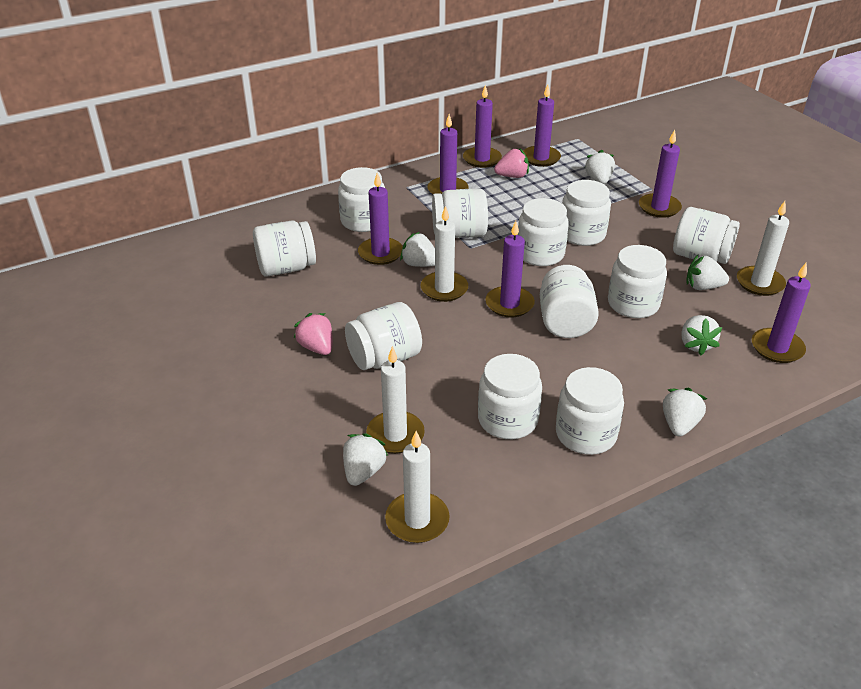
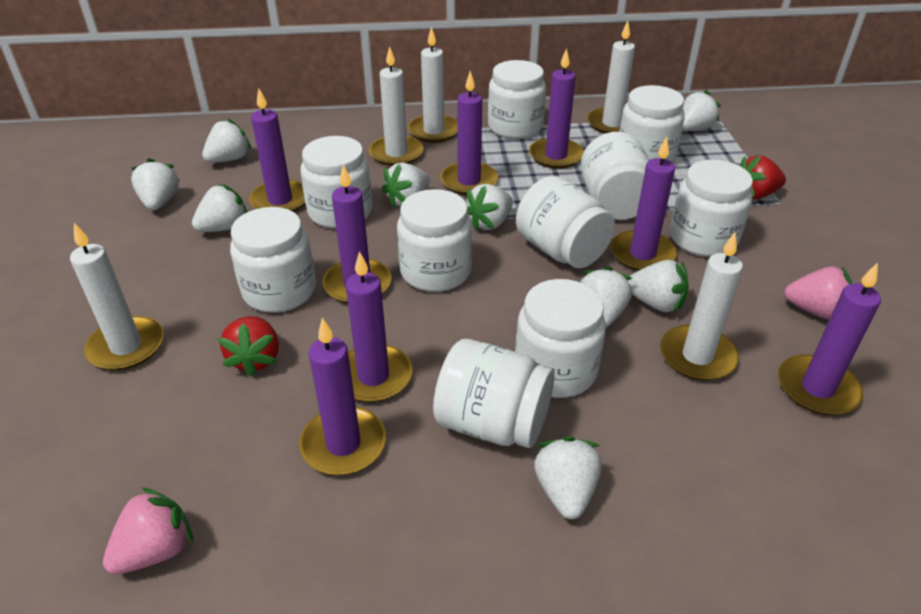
purple candle: 7 -> 8
red strawberry: 0 -> 2
white candle: 4 -> 5
white jar: 11 -> 10
white strawberry: 6 -> 9

